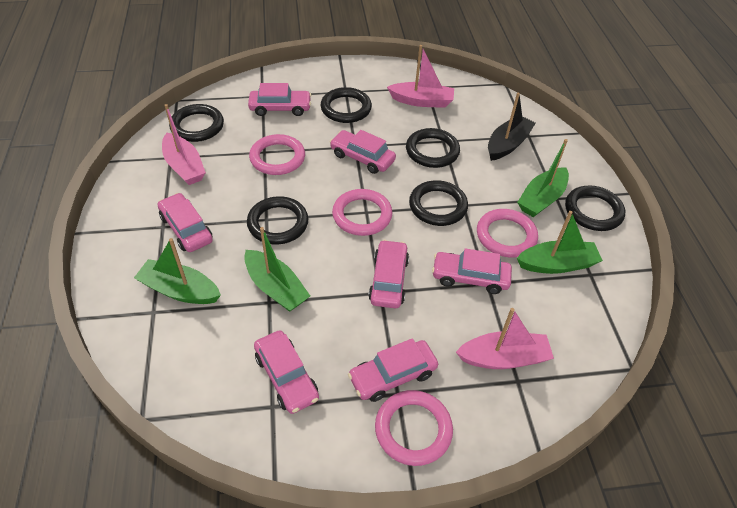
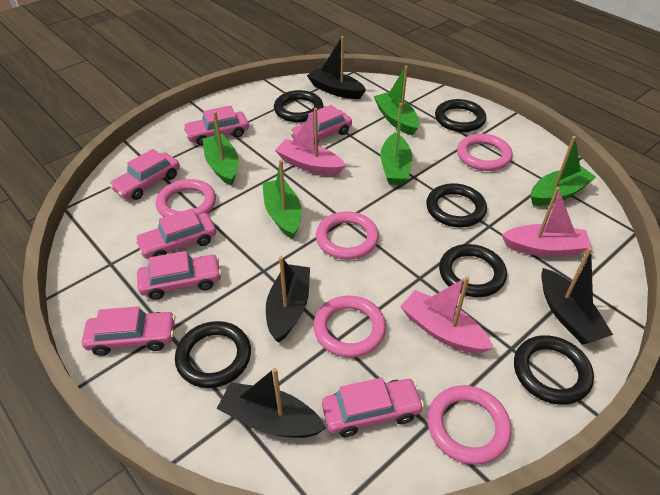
black boat: 1 -> 4
green boat: 4 -> 5
pink ring: 4 -> 5

